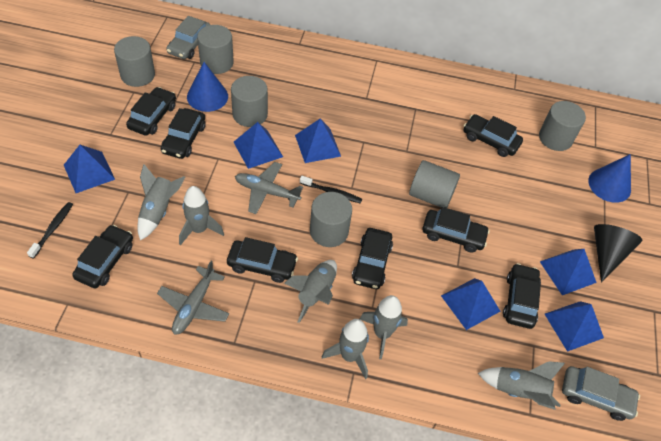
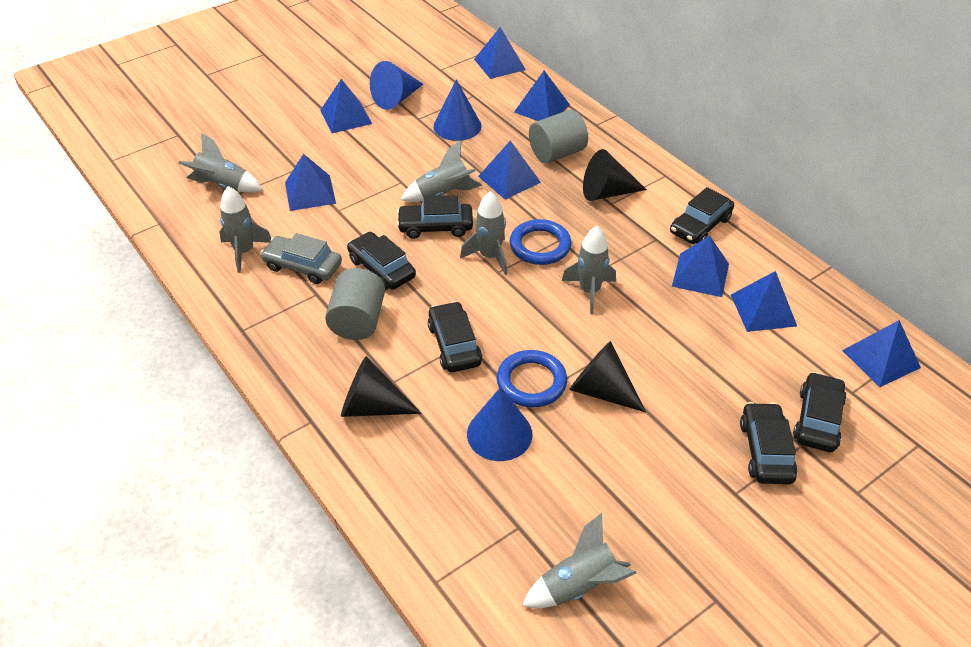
black car: 8 -> 6
black cone: 1 -> 3
black toothbrush: 2 -> 0
blue cone: 2 -> 3
blue pyramid: 6 -> 8
blue ring: 0 -> 2
grey car: 2 -> 1
grey cylinder: 6 -> 2
grey plane: 2 -> 0

